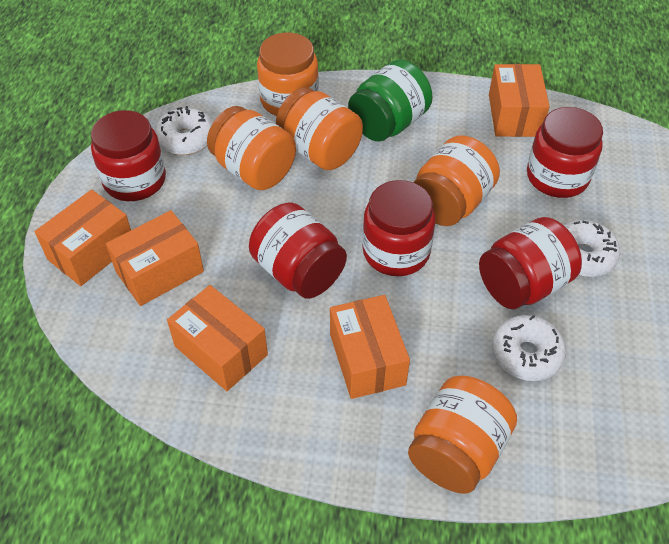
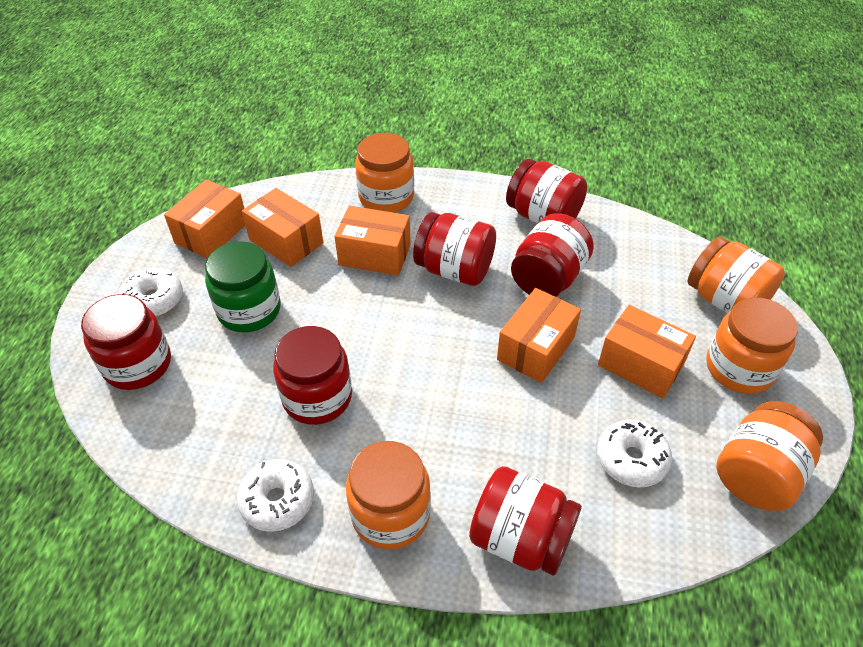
red jar: 5 -> 6

